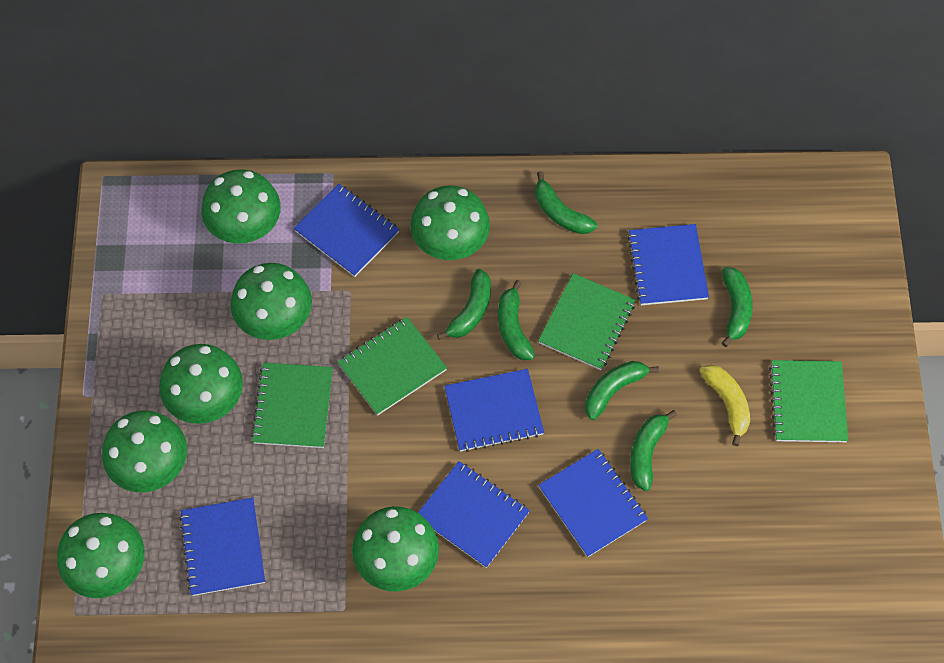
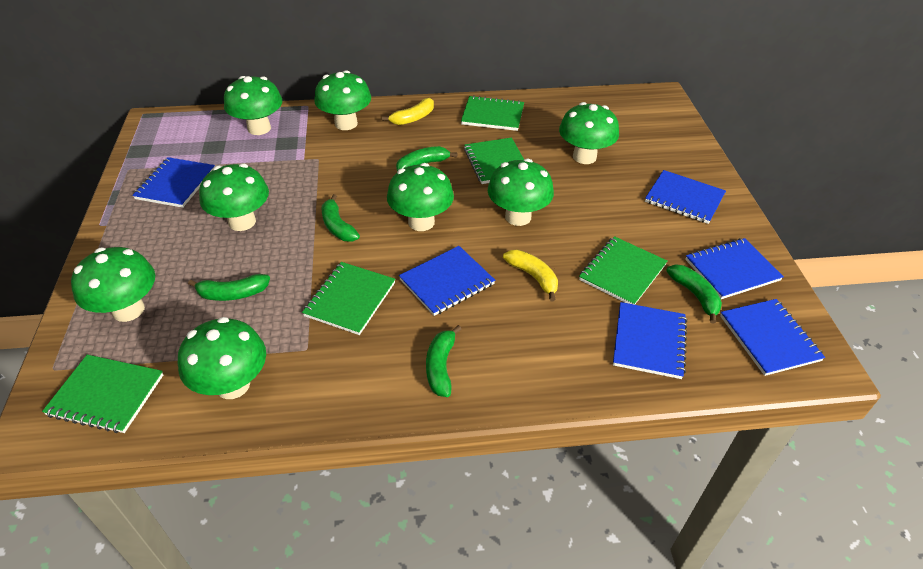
green banana: 6 -> 5
green mushroom: 7 -> 8
green notebook: 4 -> 5
yellow banana: 1 -> 2

